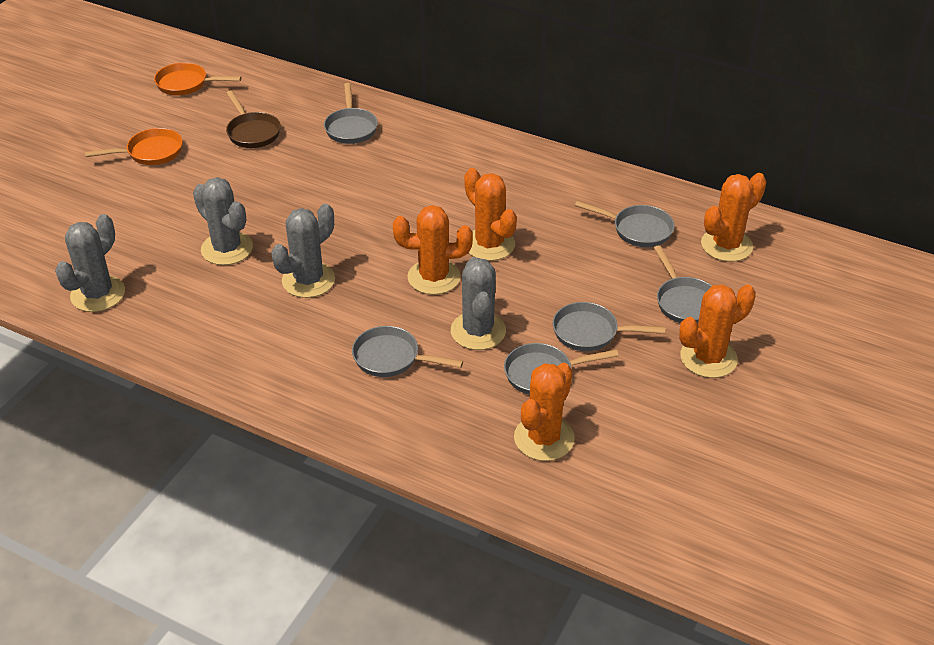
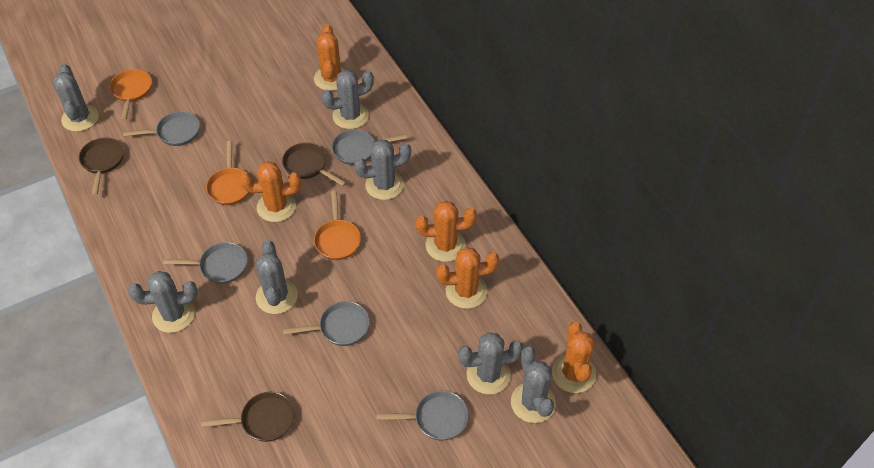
brown pan: 1 -> 3
grey cactus: 4 -> 7
grey pan: 6 -> 5
orange pan: 2 -> 3

